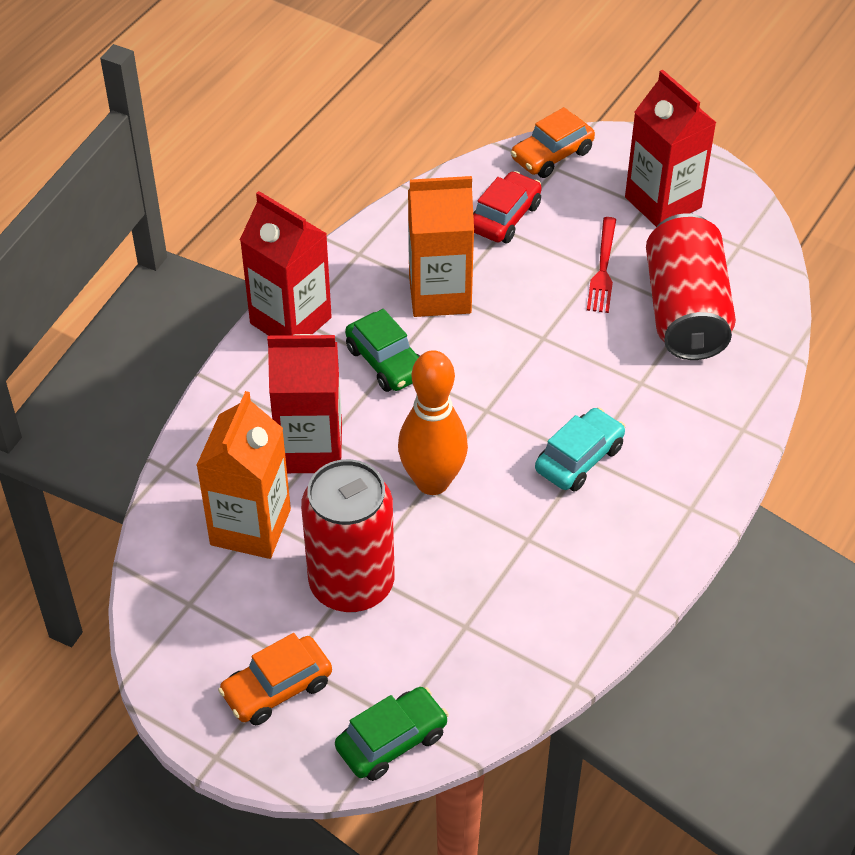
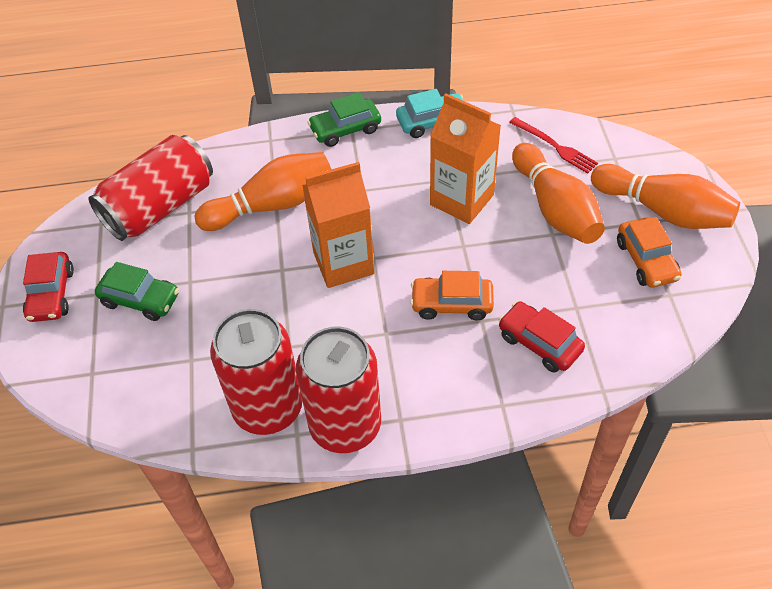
orange bowling pin: 1 -> 3
red can: 2 -> 3
red car: 1 -> 2
red carton: 3 -> 0

